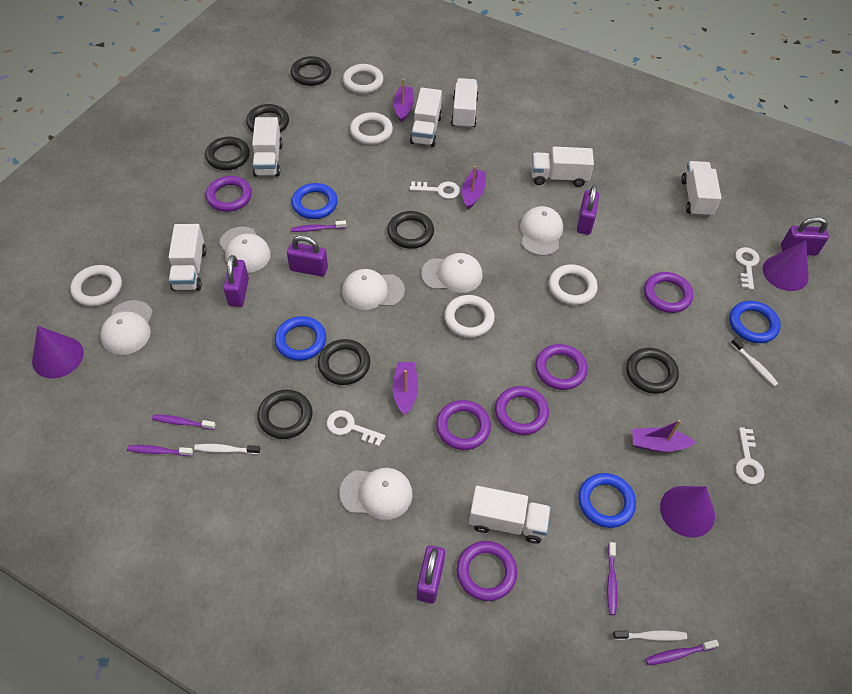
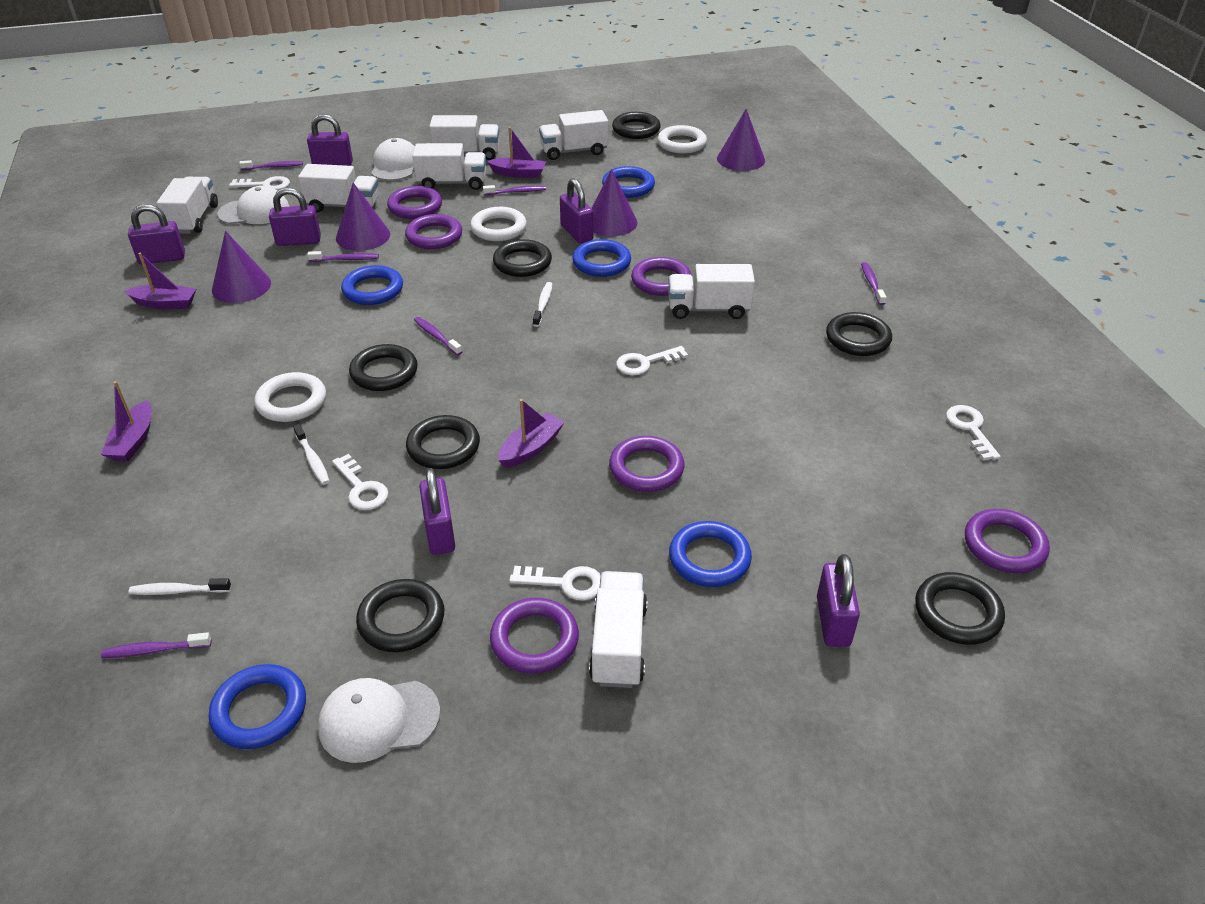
blue ring: 4 -> 5
purple cone: 3 -> 4
purple padlock: 5 -> 6
purple toothbrush: 5 -> 6
white cap: 6 -> 3
white key: 4 -> 5
white ring: 5 -> 3

